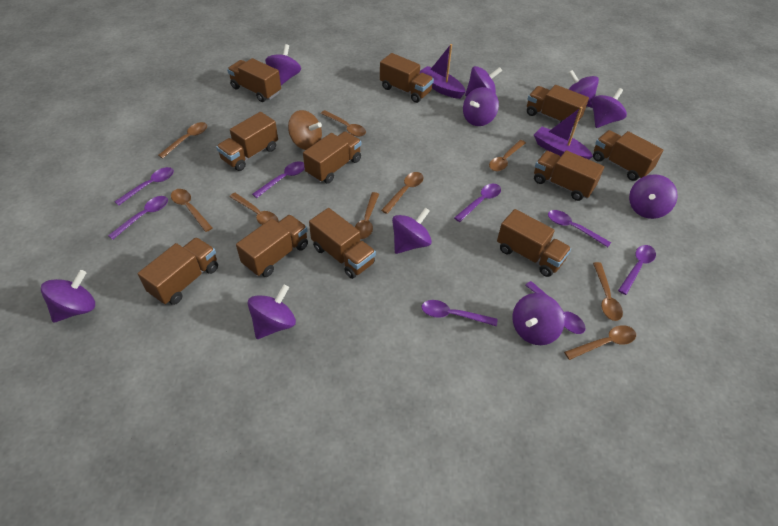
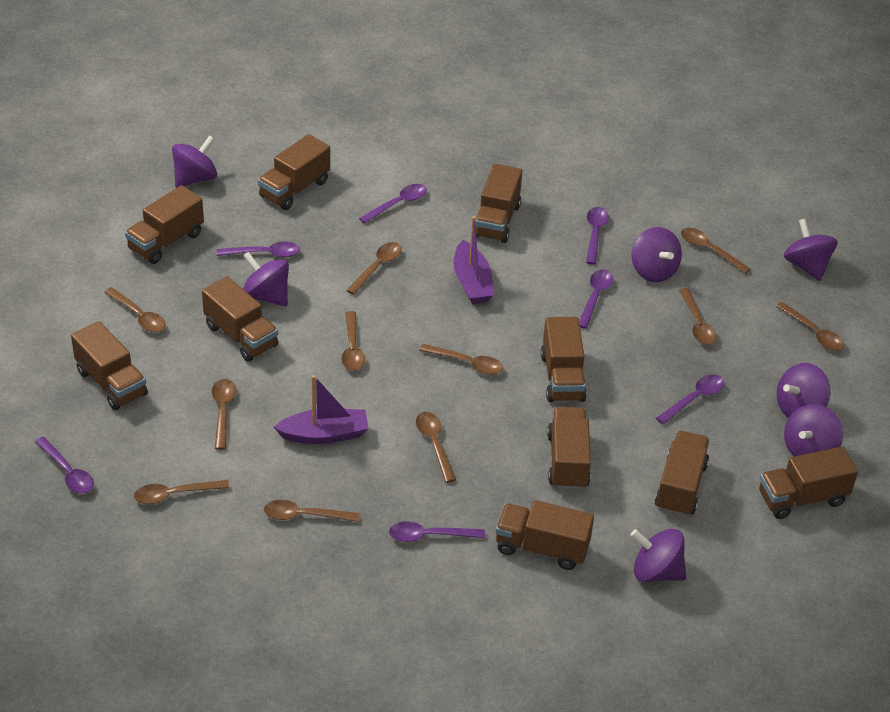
brown spinning top: 1 -> 0
brown spoon: 9 -> 11
brown truck: 11 -> 10
purple spinning top: 10 -> 7
purple spoon: 8 -> 7

